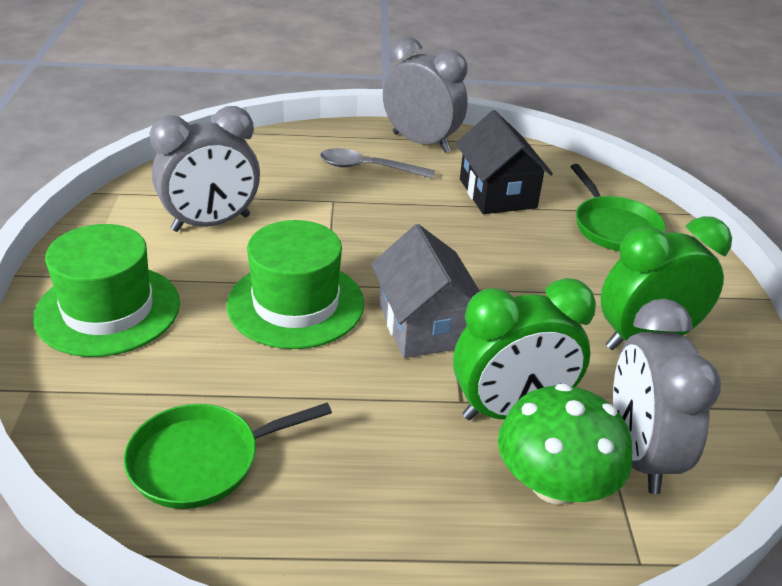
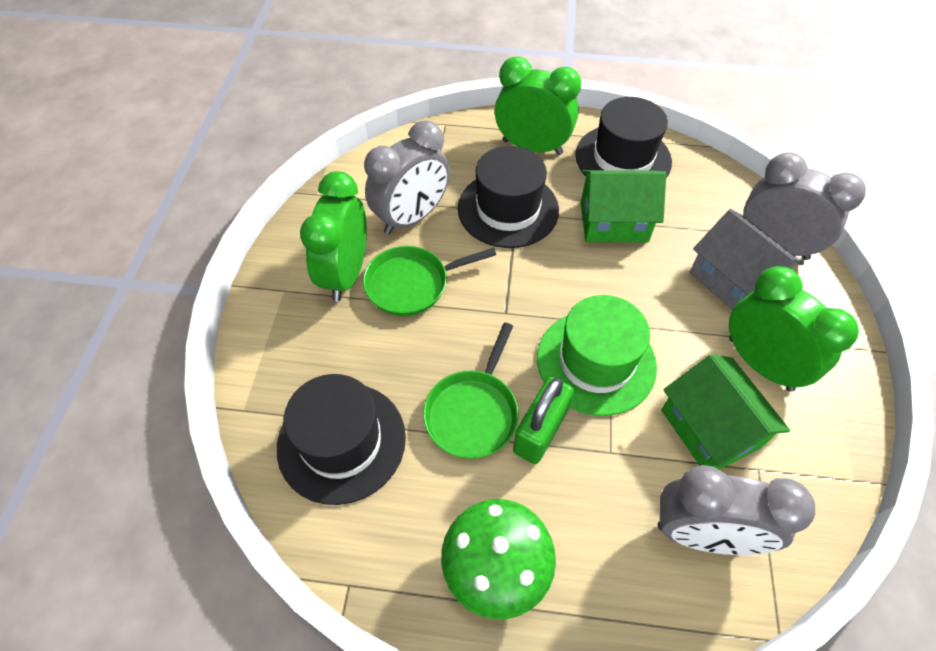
black hat: 0 -> 3
black house: 1 -> 0
green clock: 2 -> 3
green hat: 2 -> 1
green house: 0 -> 2
green padlock: 0 -> 1
grey spoon: 1 -> 0

